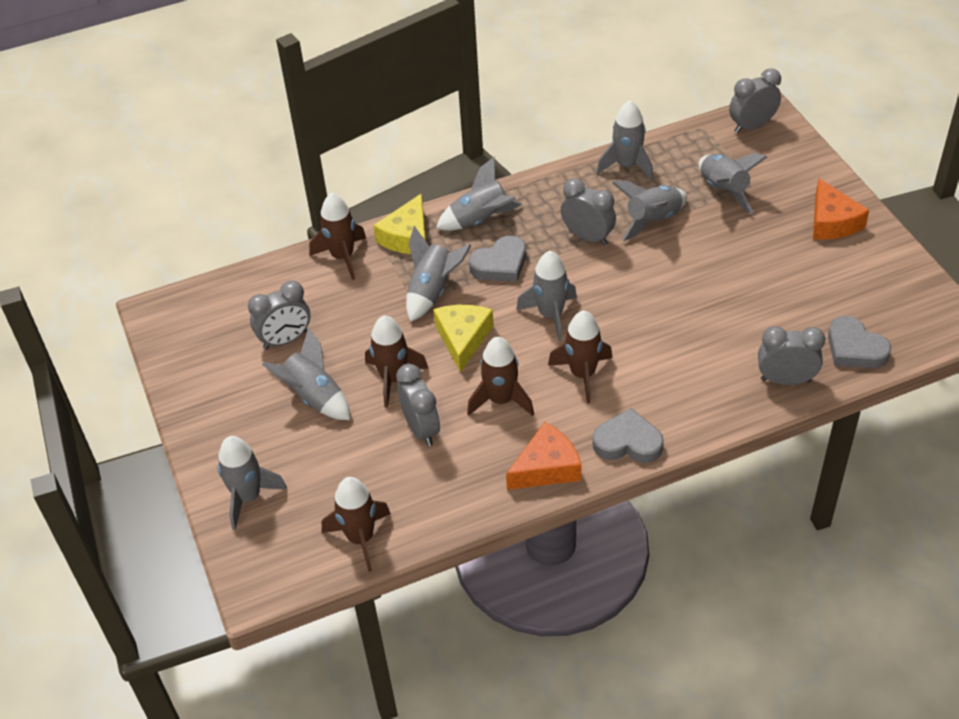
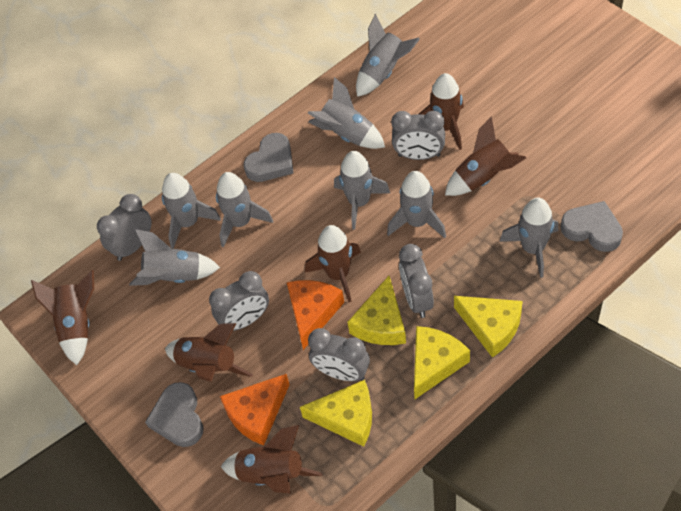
brown rocket: 5 -> 6
yellow cheese: 2 -> 4

